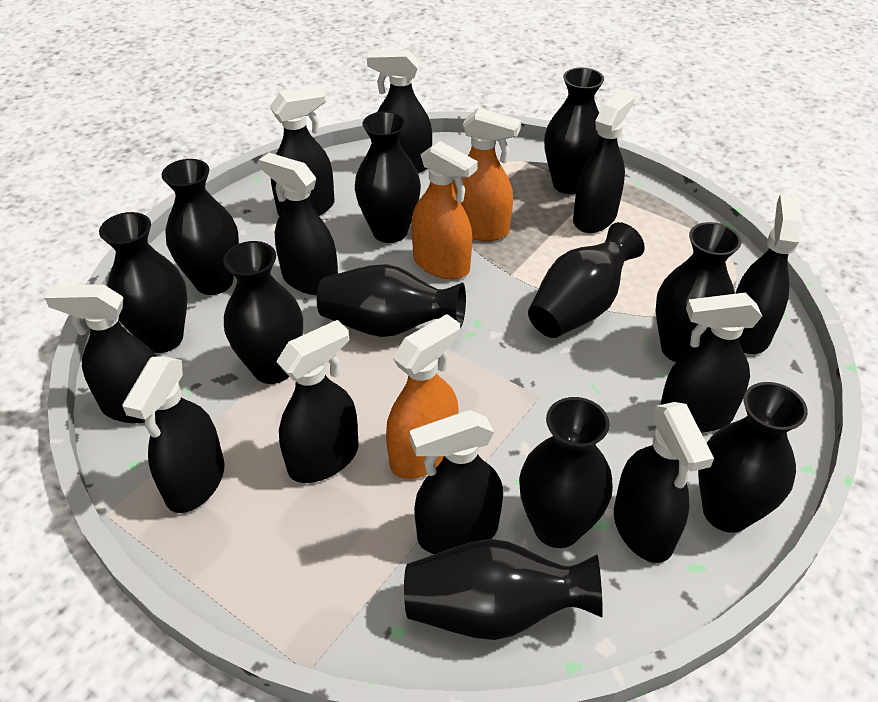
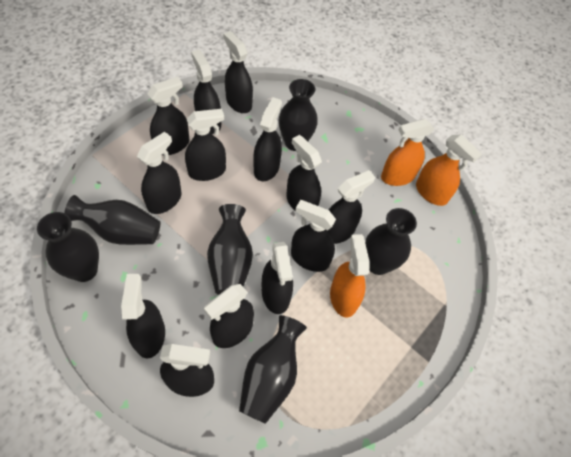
black spray bottle: 11 -> 13
black vase: 11 -> 6

